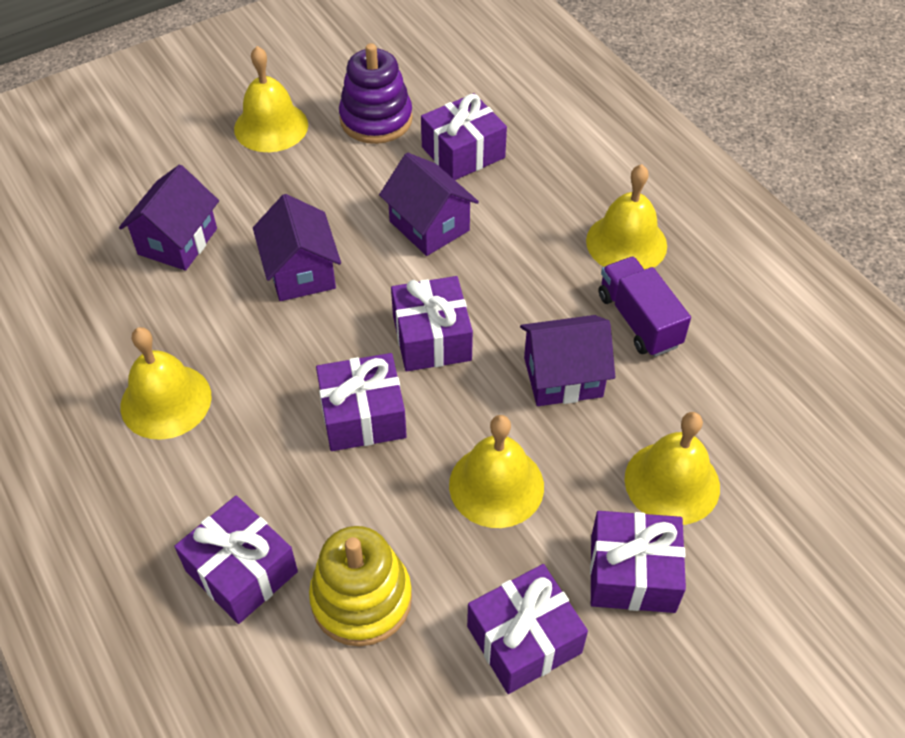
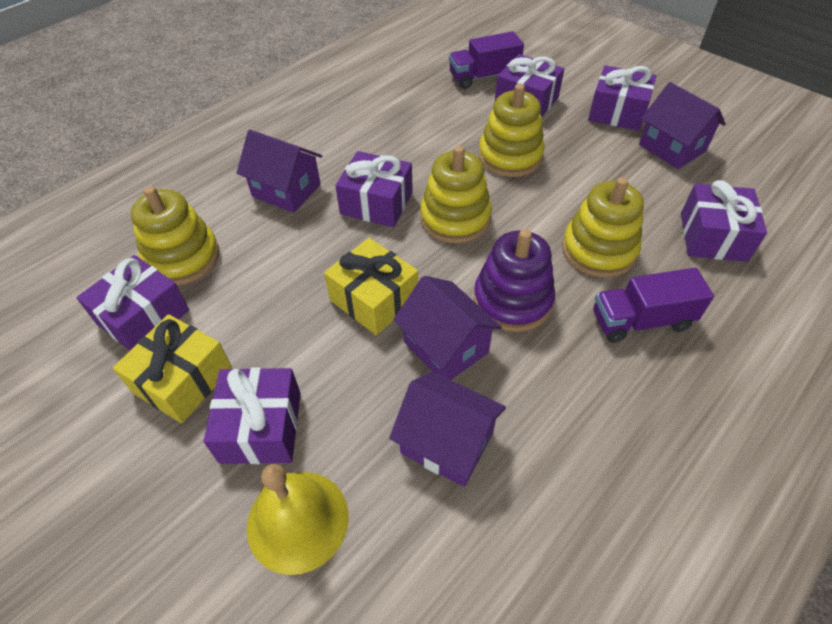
purple truck: 1 -> 2
yellow bell: 5 -> 1
yellow gift: 0 -> 2
yellow stacking toy: 1 -> 4

